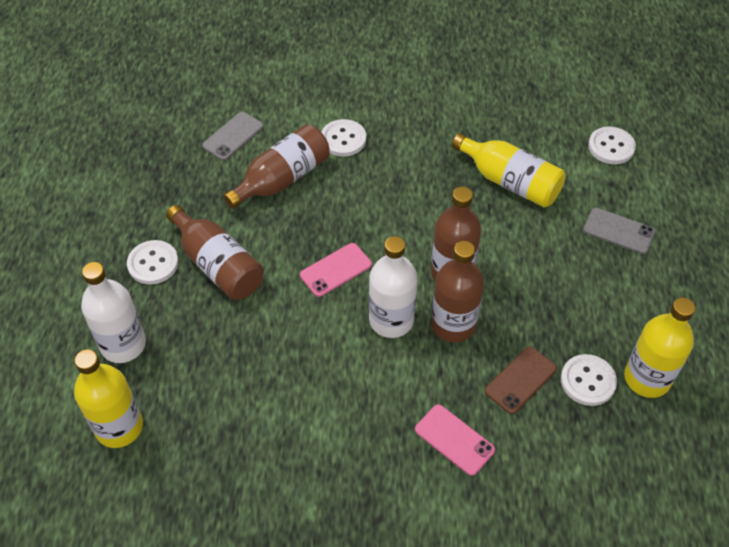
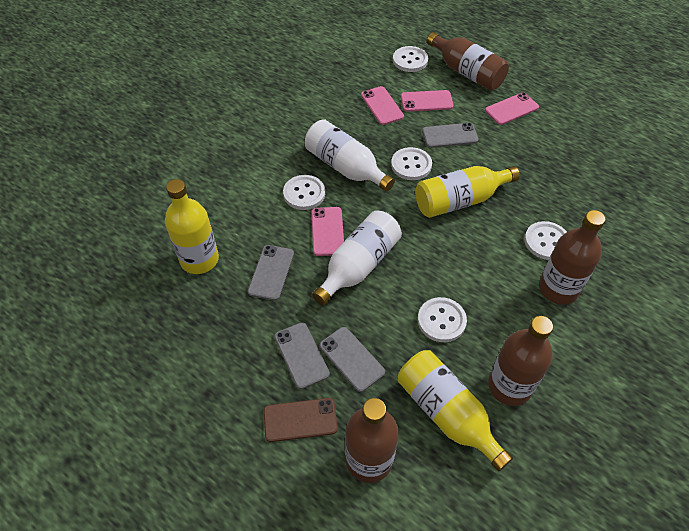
grey phone: 2 -> 4
pink phone: 2 -> 4
white button: 4 -> 5

